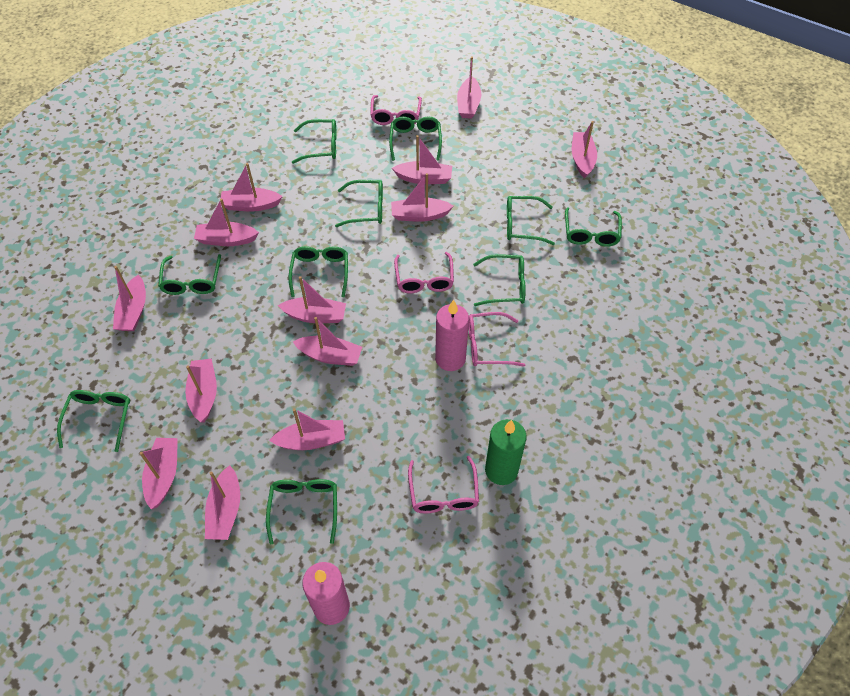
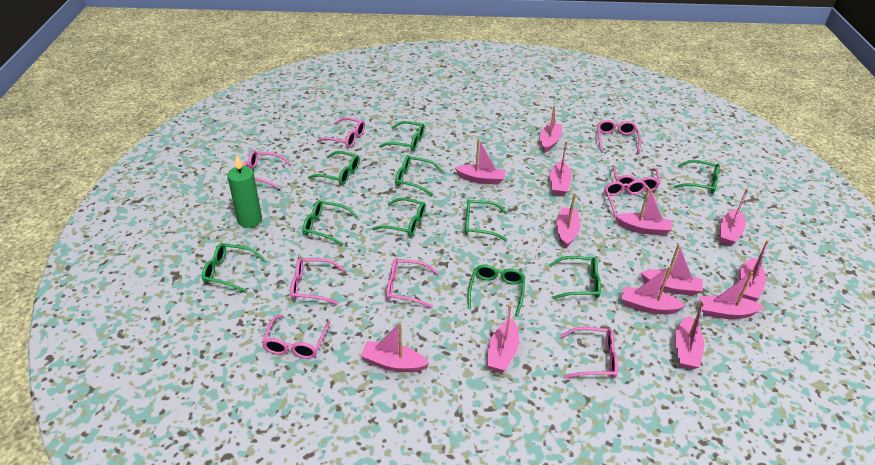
pink candle: 2 -> 0
pink glasses: 4 -> 9

